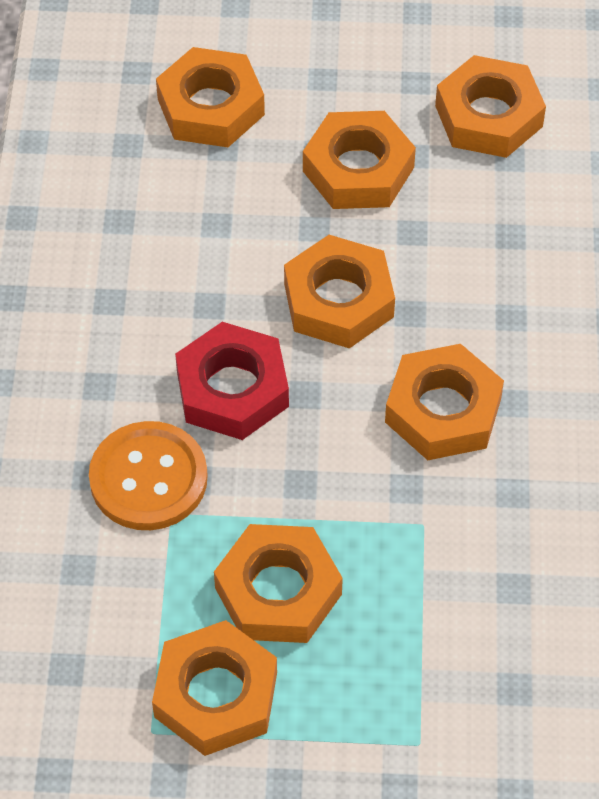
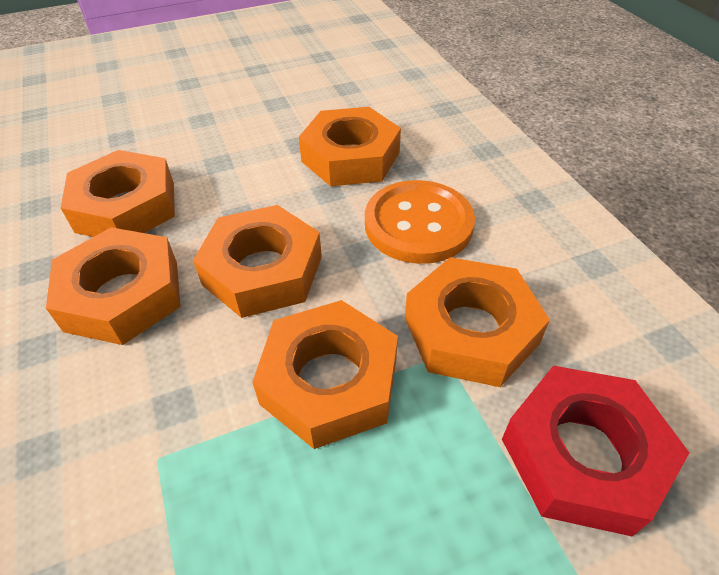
orange nut: 7 -> 6

